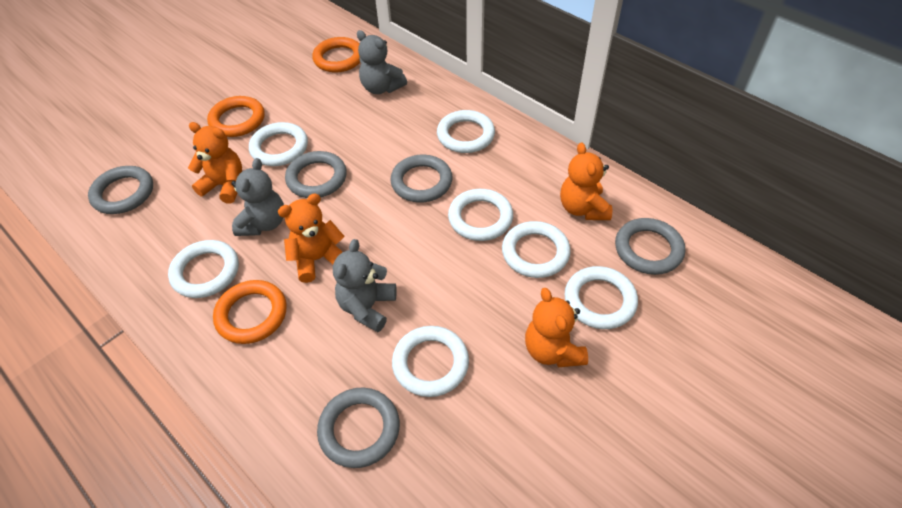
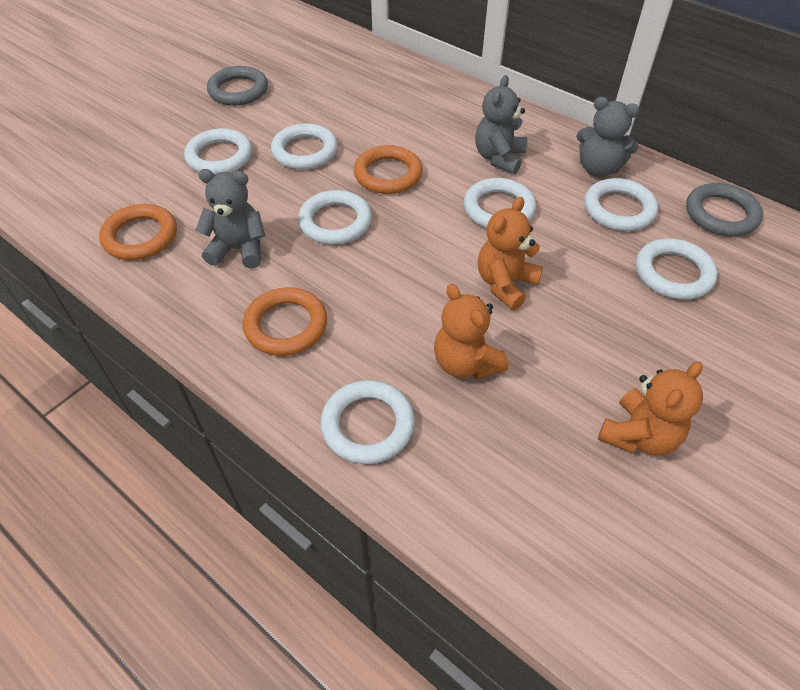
grey ring: 5 -> 2
orange teddy bear: 4 -> 3

